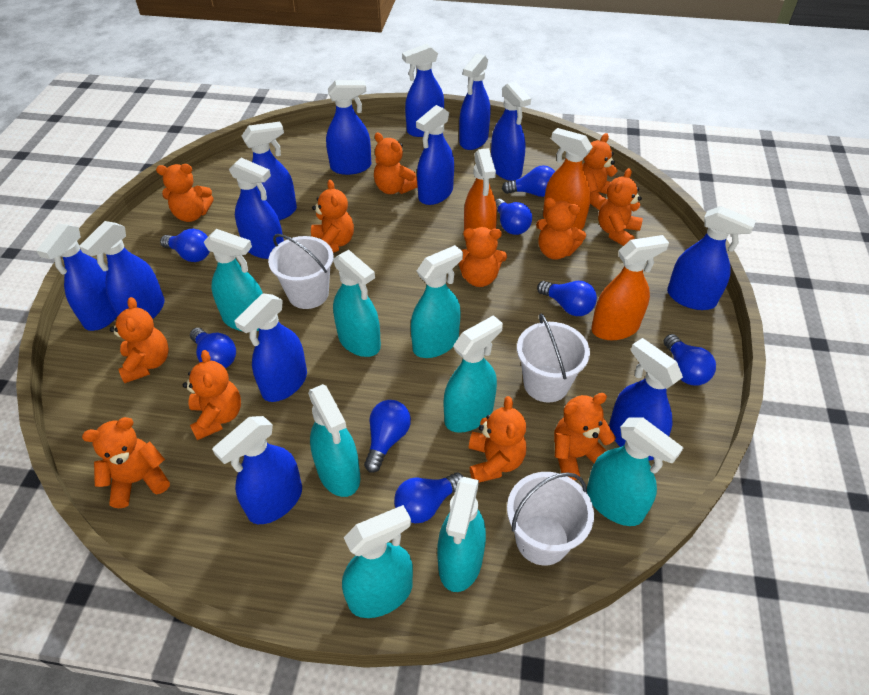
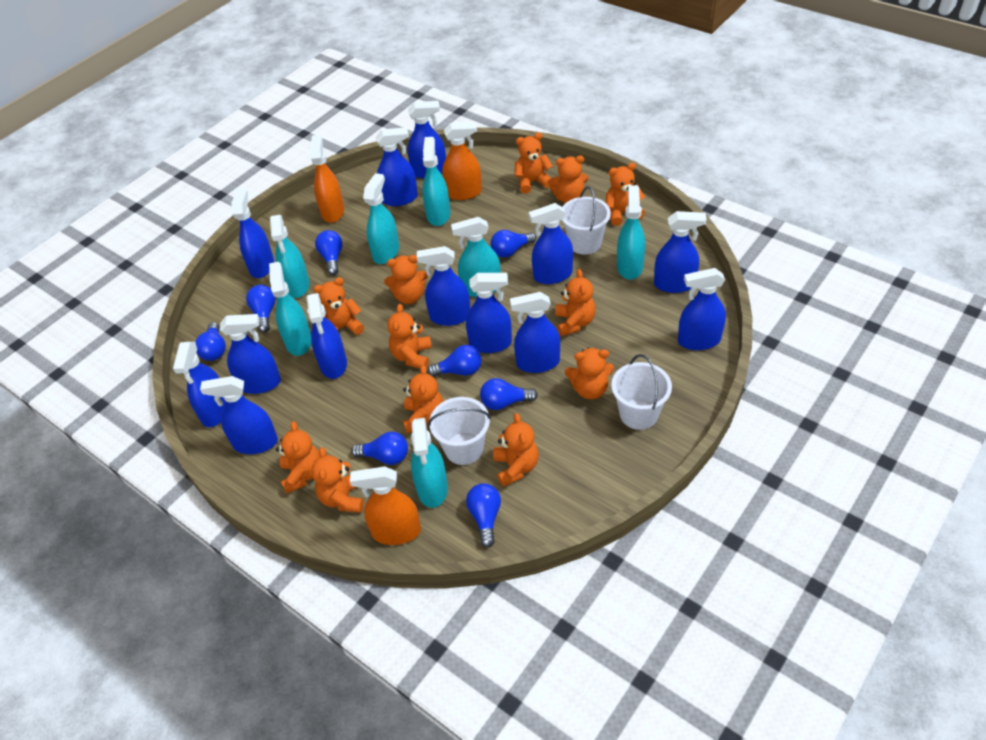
turquoise spray bottle: 8 -> 7

